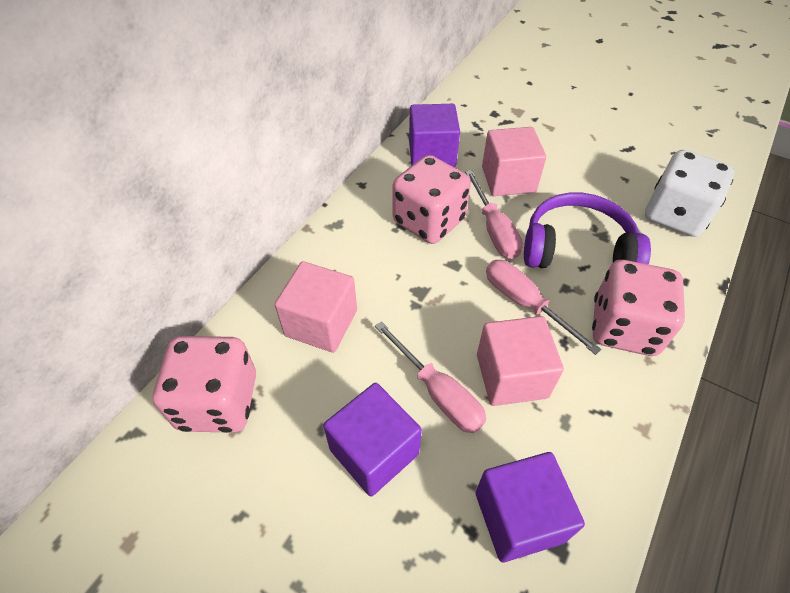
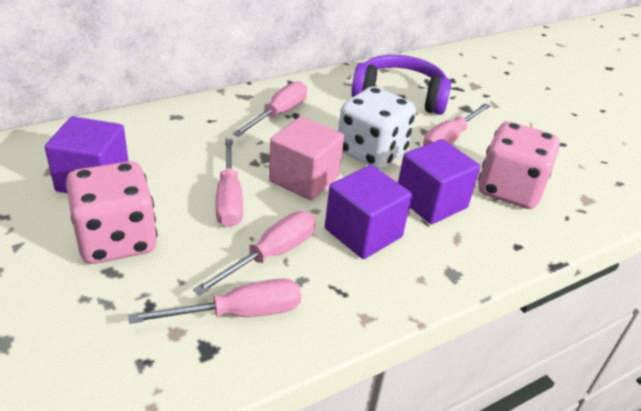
pink cube: 3 -> 1
pink dice: 3 -> 2
pink screwdriver: 3 -> 5

